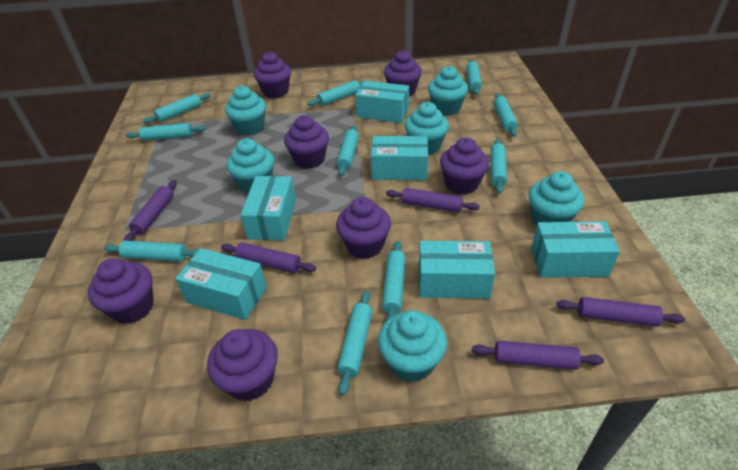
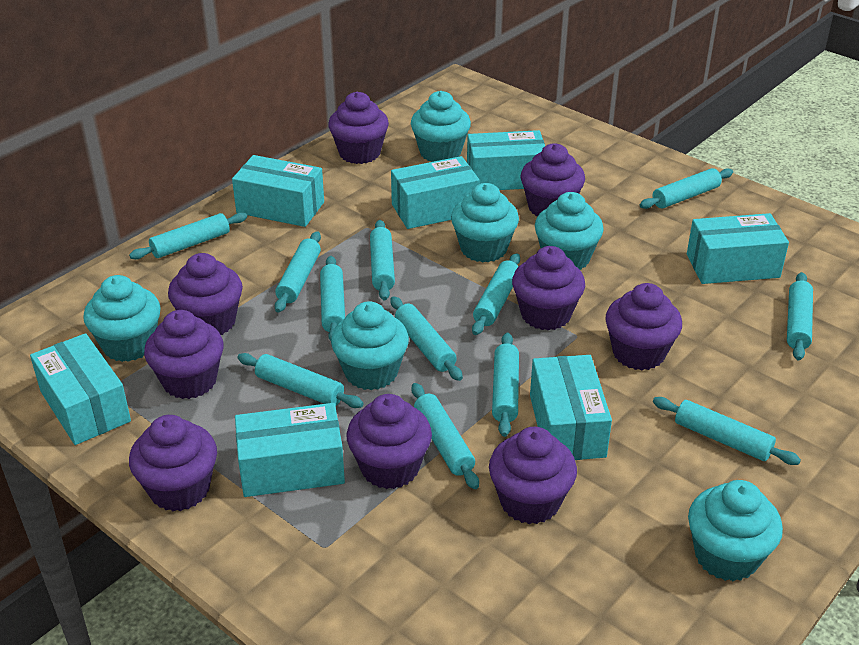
purple cupcake: 7 -> 9
purple rolling pin: 5 -> 0
turquoise box: 6 -> 7
turquoise rolling pin: 10 -> 12

